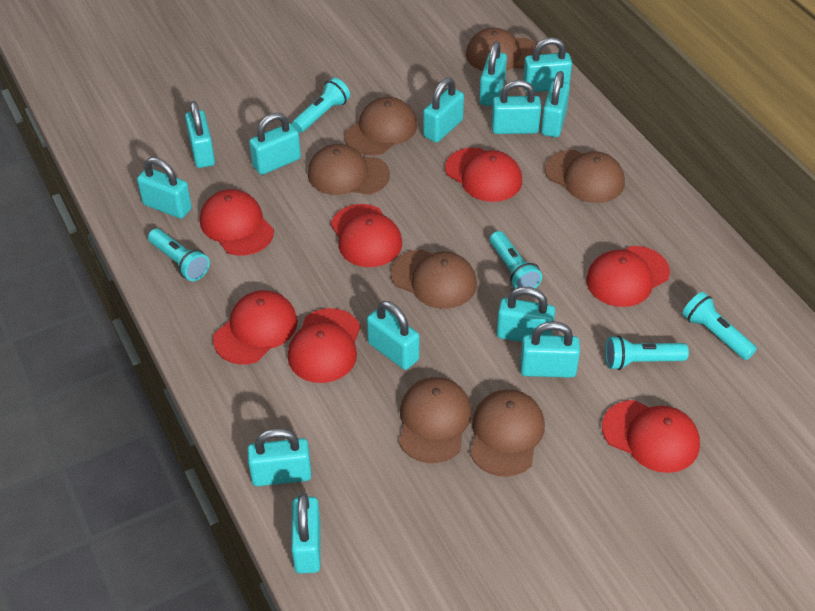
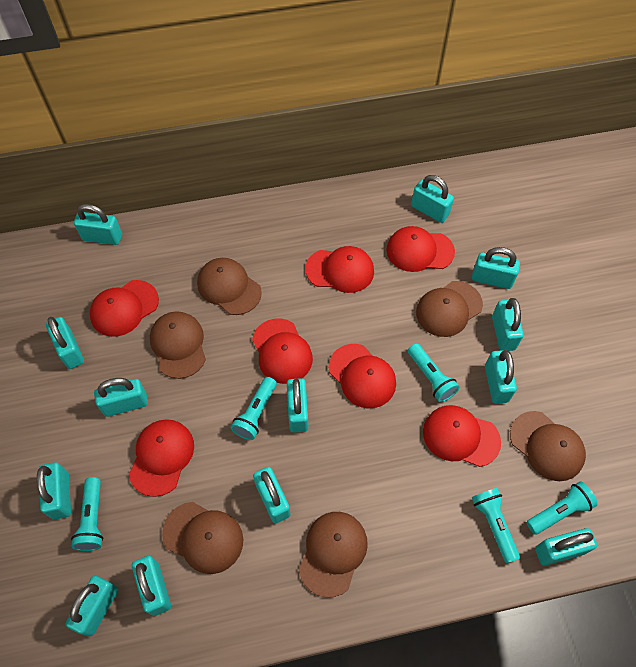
brown cap: 7 -> 6

